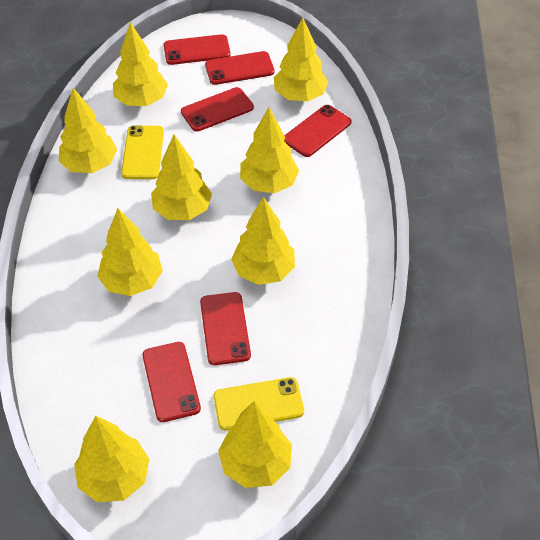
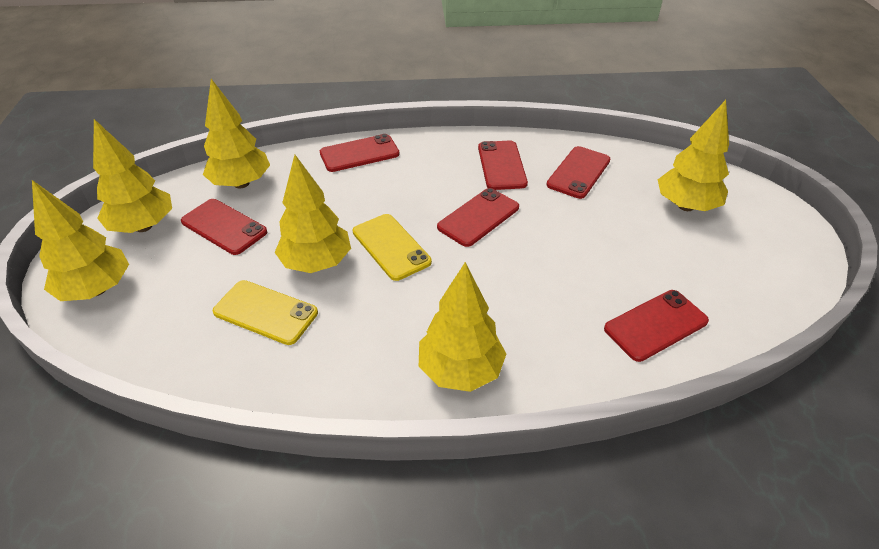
yellow tree: 9 -> 6

